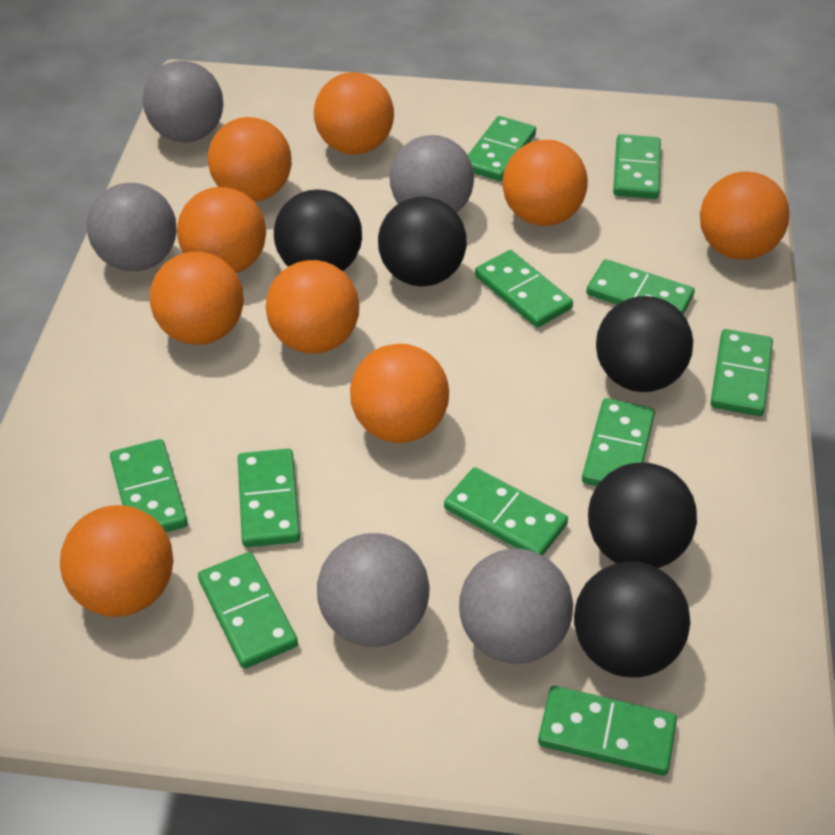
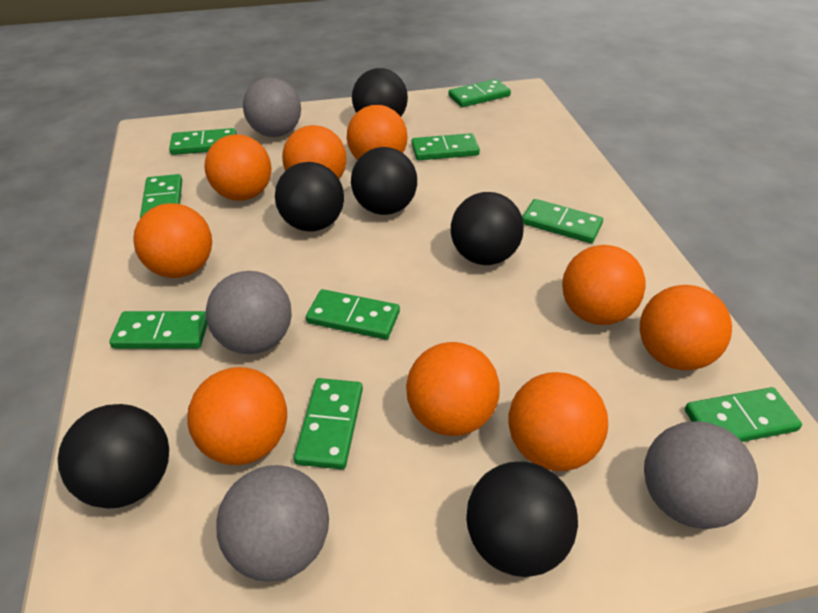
black ball: 5 -> 6
green domino: 11 -> 9
grey ball: 5 -> 4

